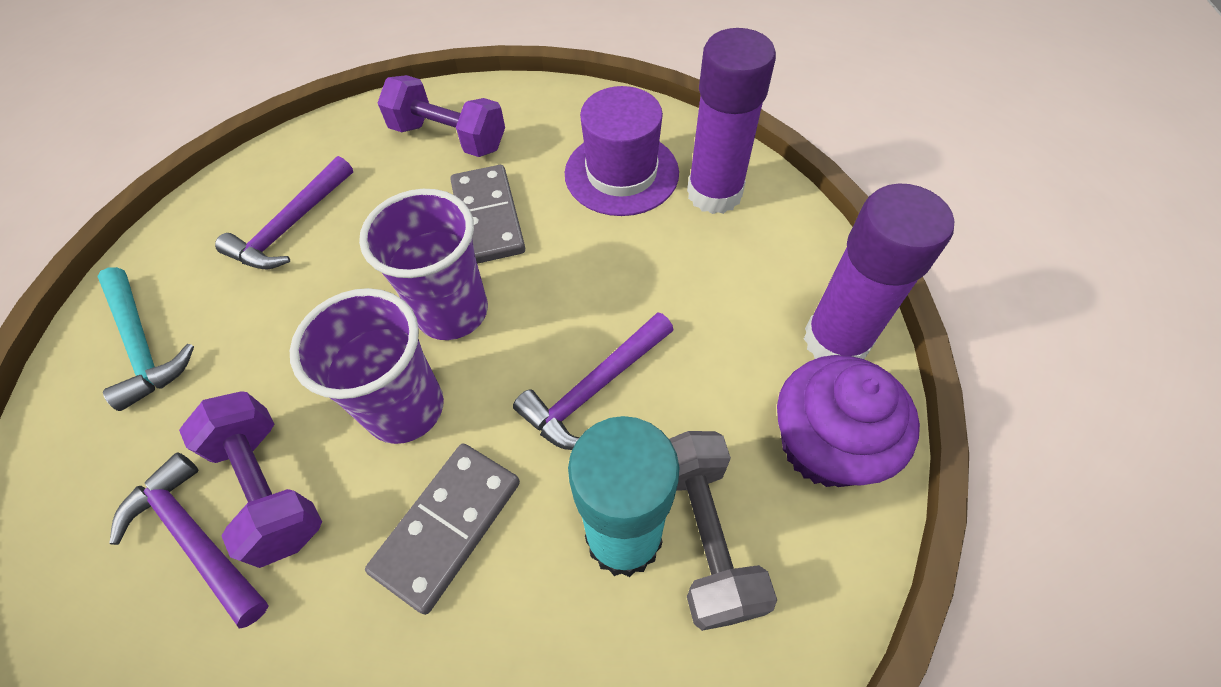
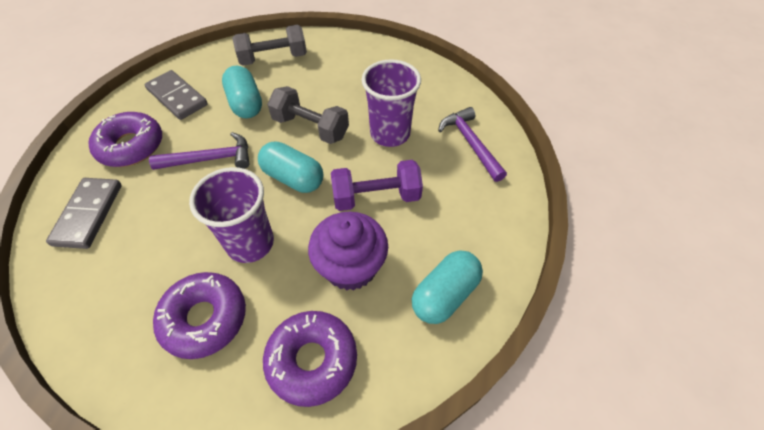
grey dumbbell: 1 -> 2
purple donut: 0 -> 3
purple dumbbell: 2 -> 1
purple glue stick: 2 -> 0
purple hammer: 3 -> 2
purple hat: 1 -> 0
turquoise capsule: 0 -> 3
turquoise glue stick: 1 -> 0
turquoise hammer: 1 -> 0

